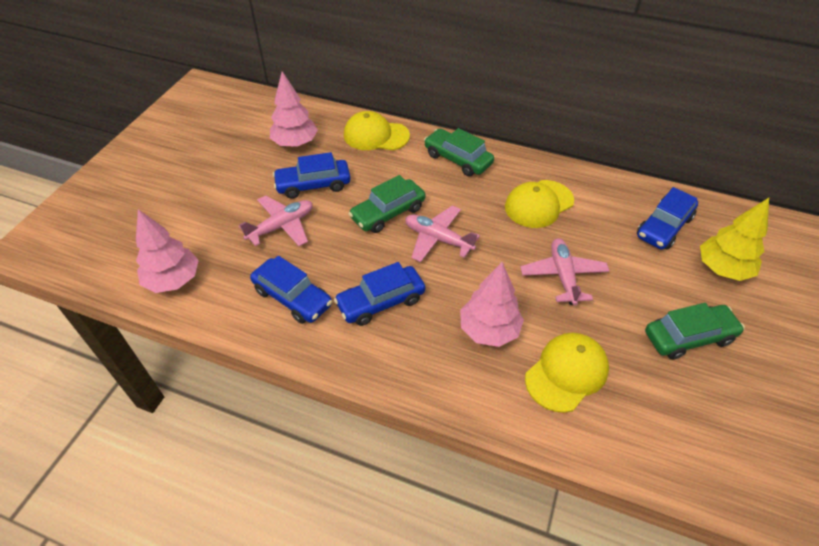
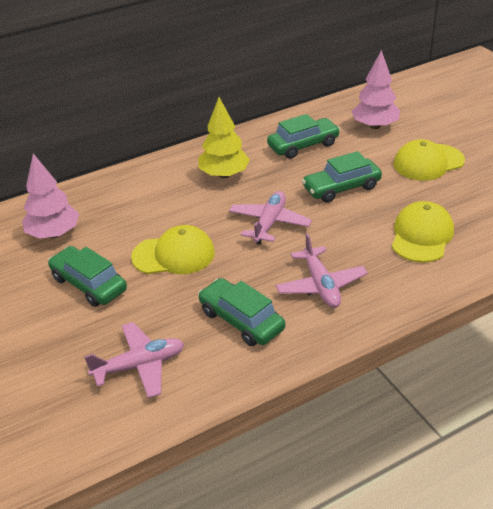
blue car: 4 -> 0
green car: 3 -> 4
pink tree: 3 -> 2

